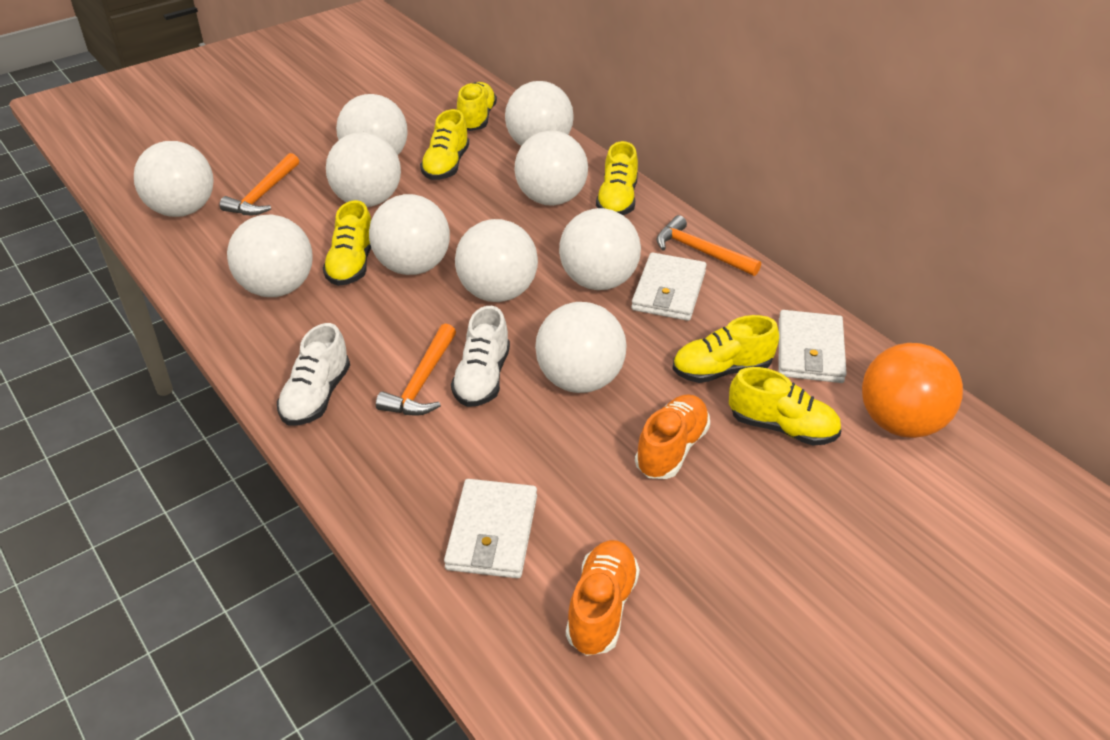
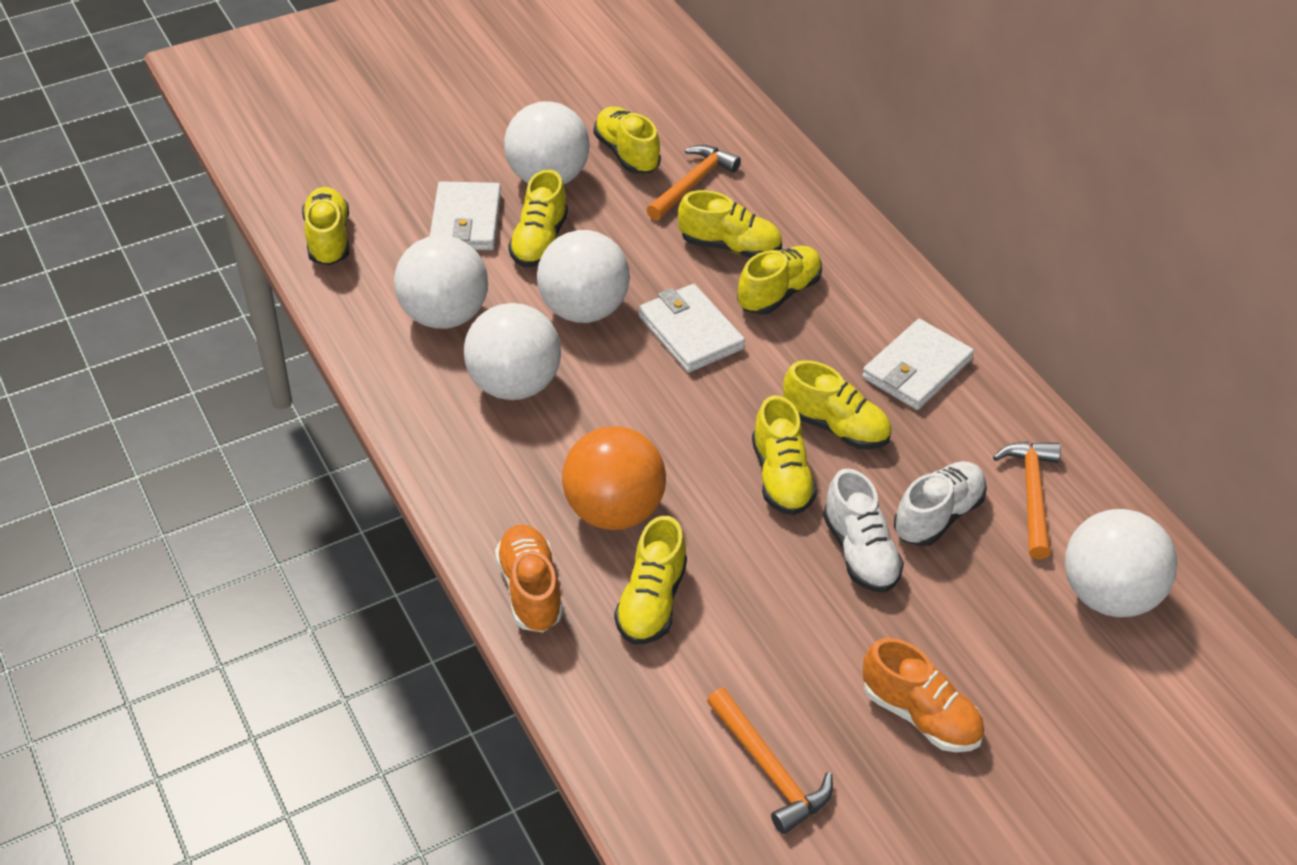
white ball: 10 -> 5
yellow shoe: 6 -> 8

